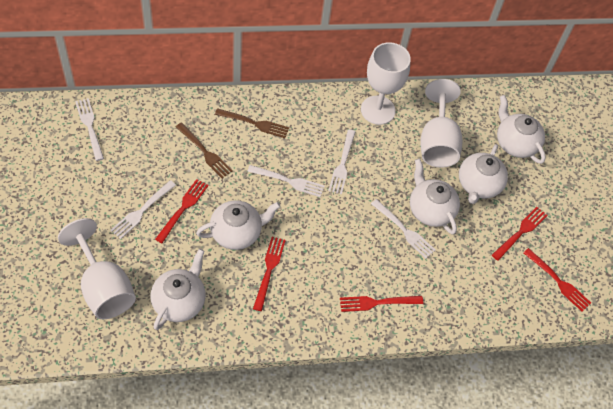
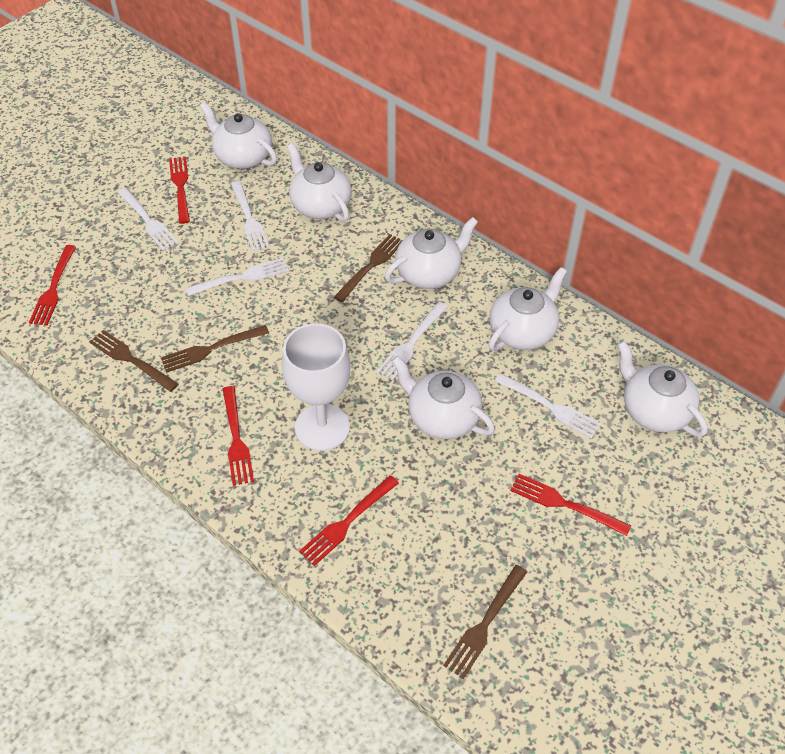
brown fork: 2 -> 4
white goblet: 3 -> 1
white teapot: 5 -> 6

